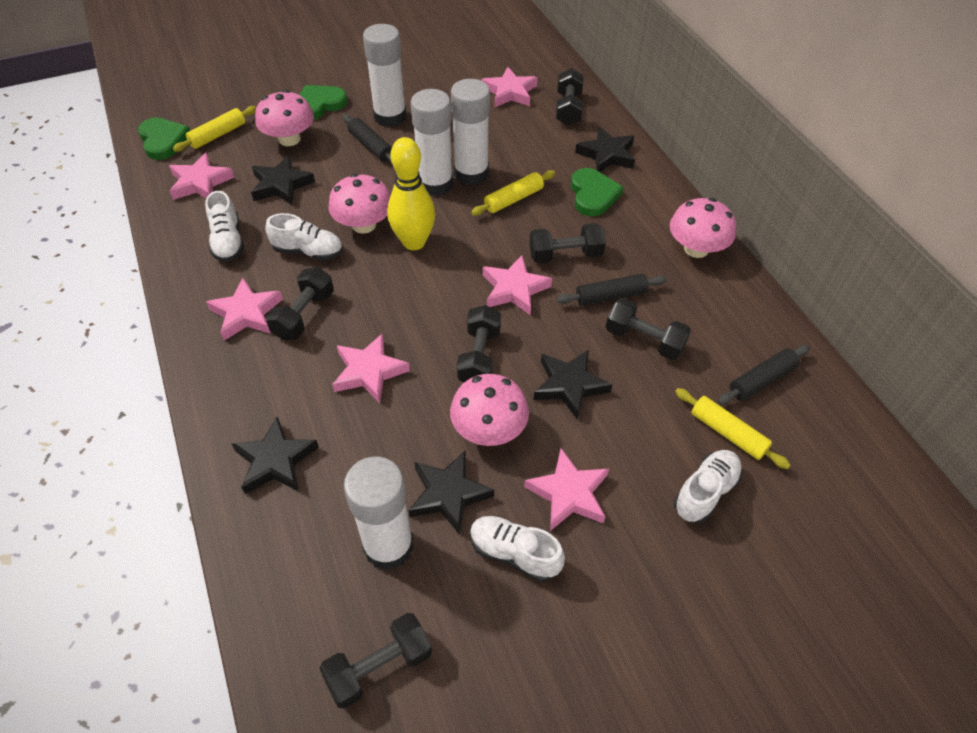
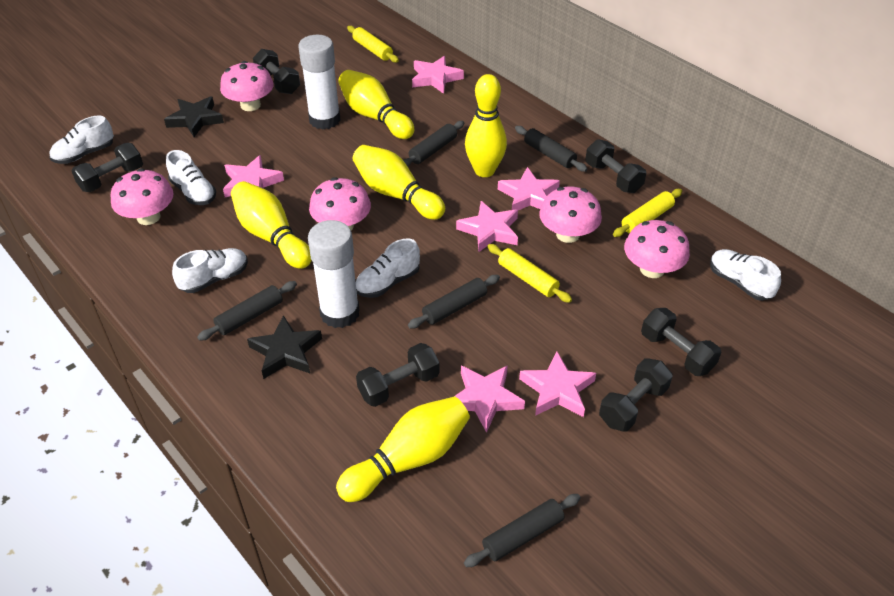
black rolling pin: 3 -> 5
black star: 5 -> 2
green heart: 3 -> 0
pink mushroom: 4 -> 5
white glue stick: 4 -> 2
white shoe: 4 -> 5
yellow bowling pin: 1 -> 5

